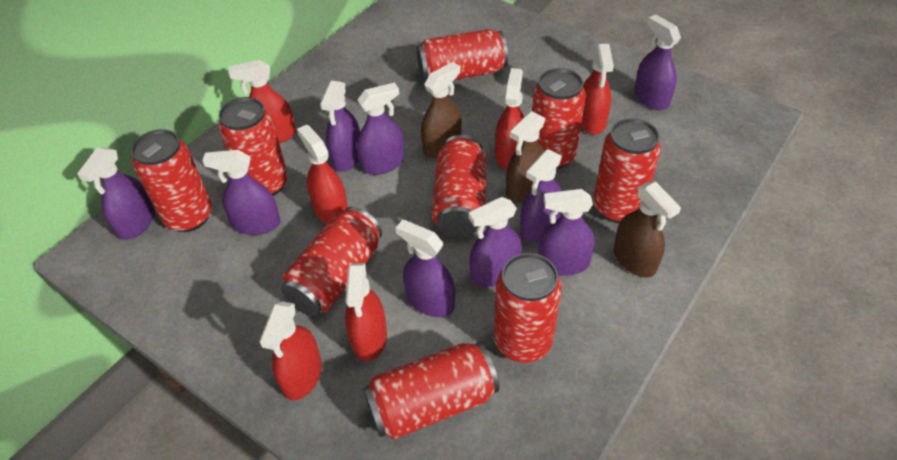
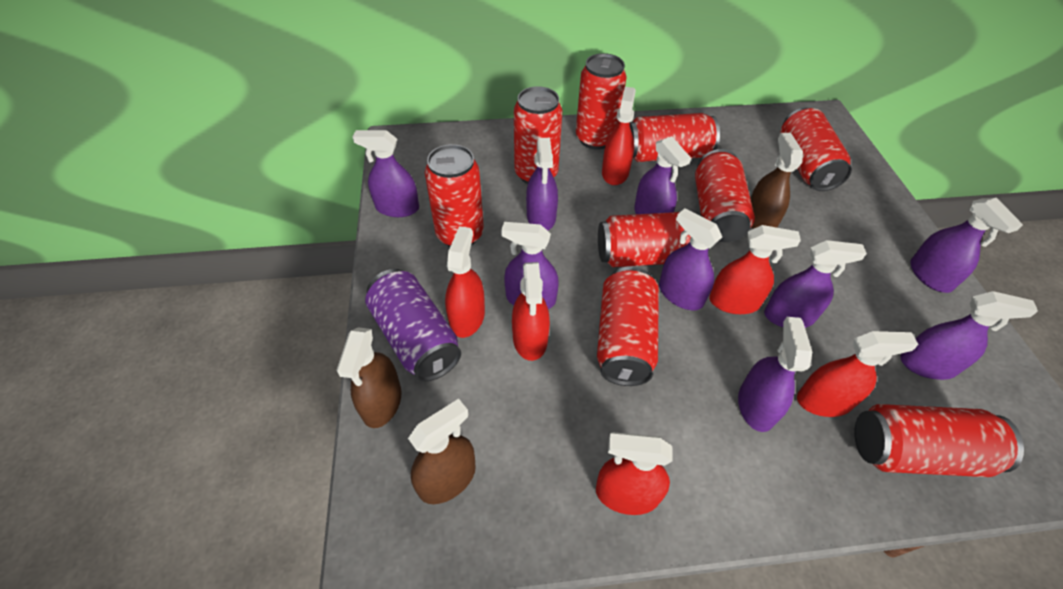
purple can: 0 -> 1

